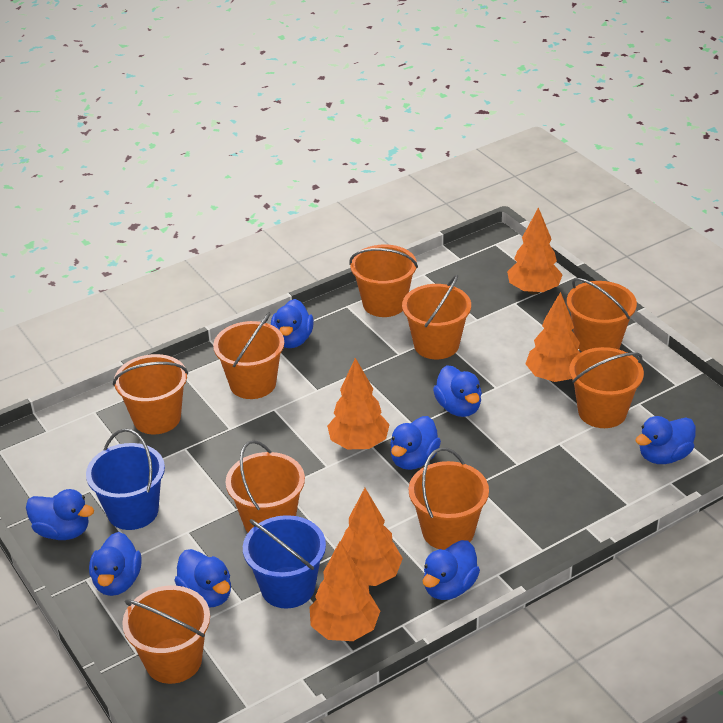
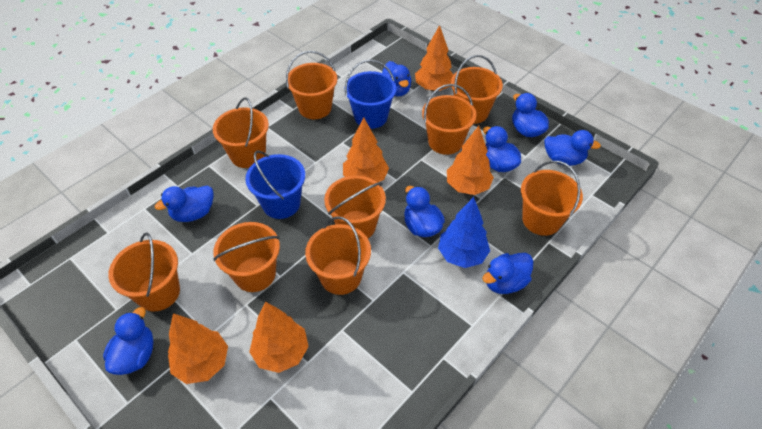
blue tree: 0 -> 1

